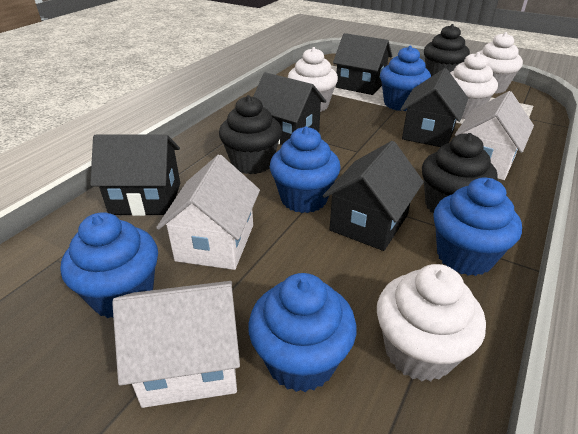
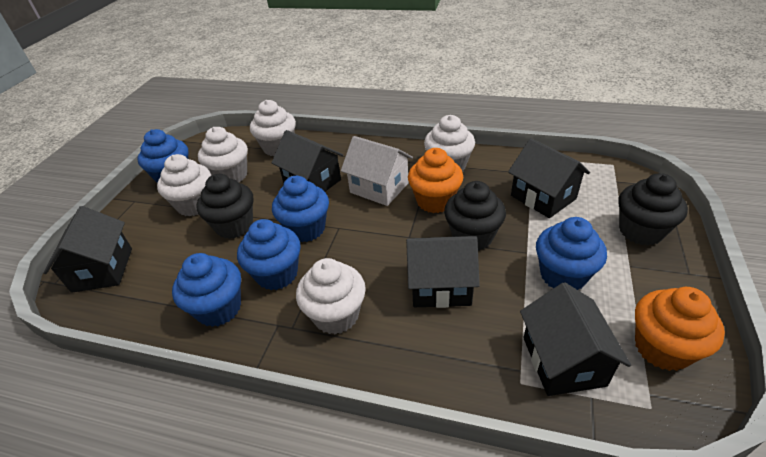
orange cupcake: 0 -> 2
white cupcake: 4 -> 5
white house: 3 -> 1

